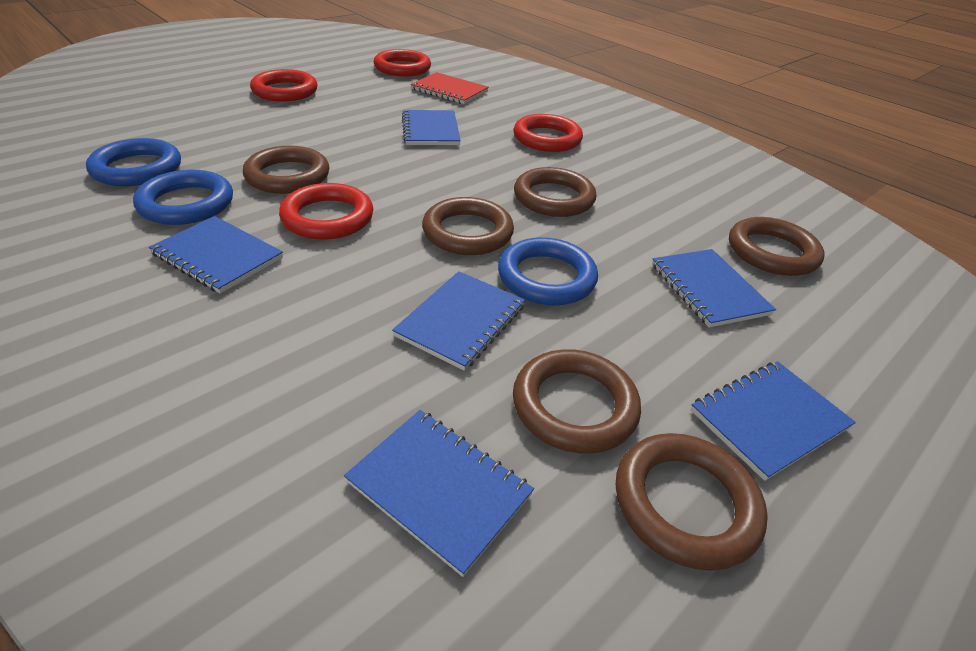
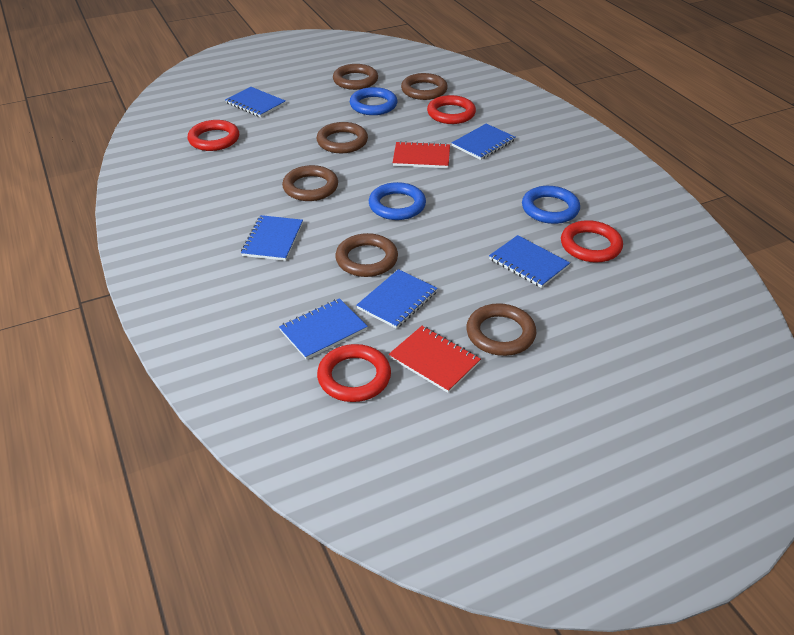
red notebook: 1 -> 2

